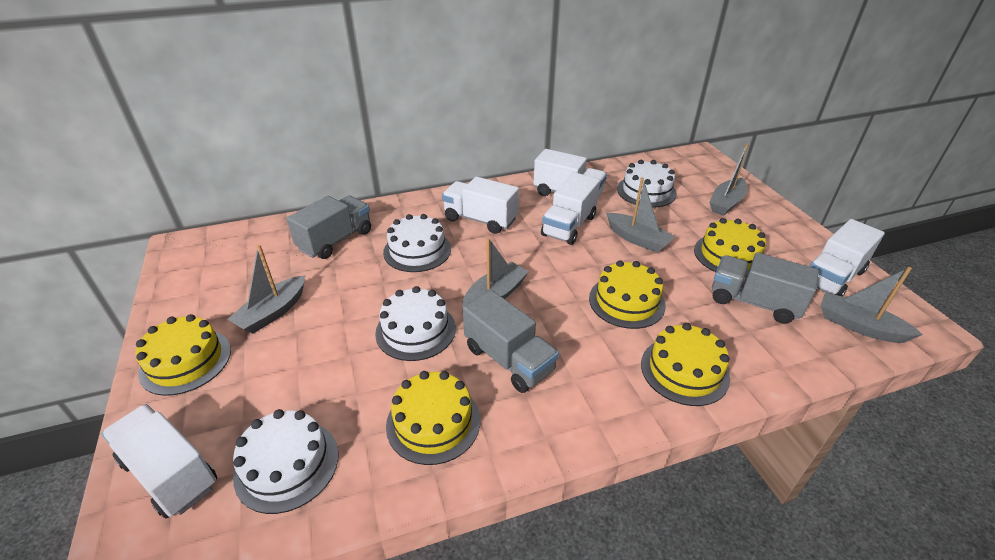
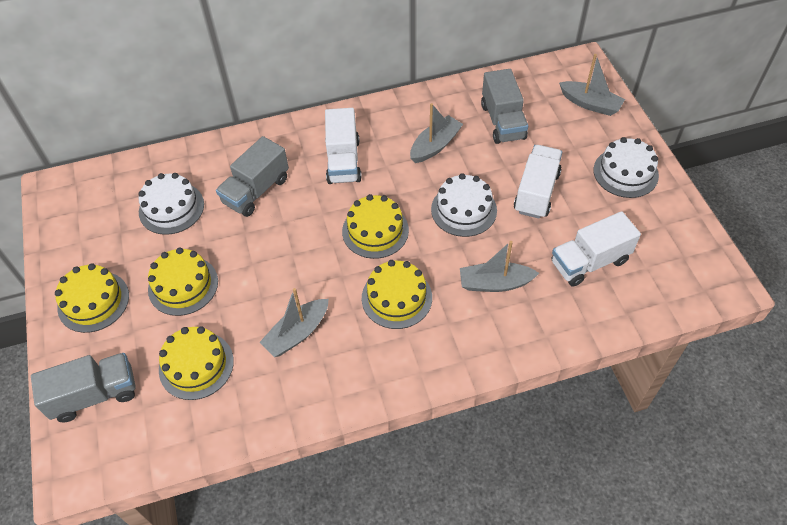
grey boat: 5 -> 4
white cake: 4 -> 3
white truck: 5 -> 3

